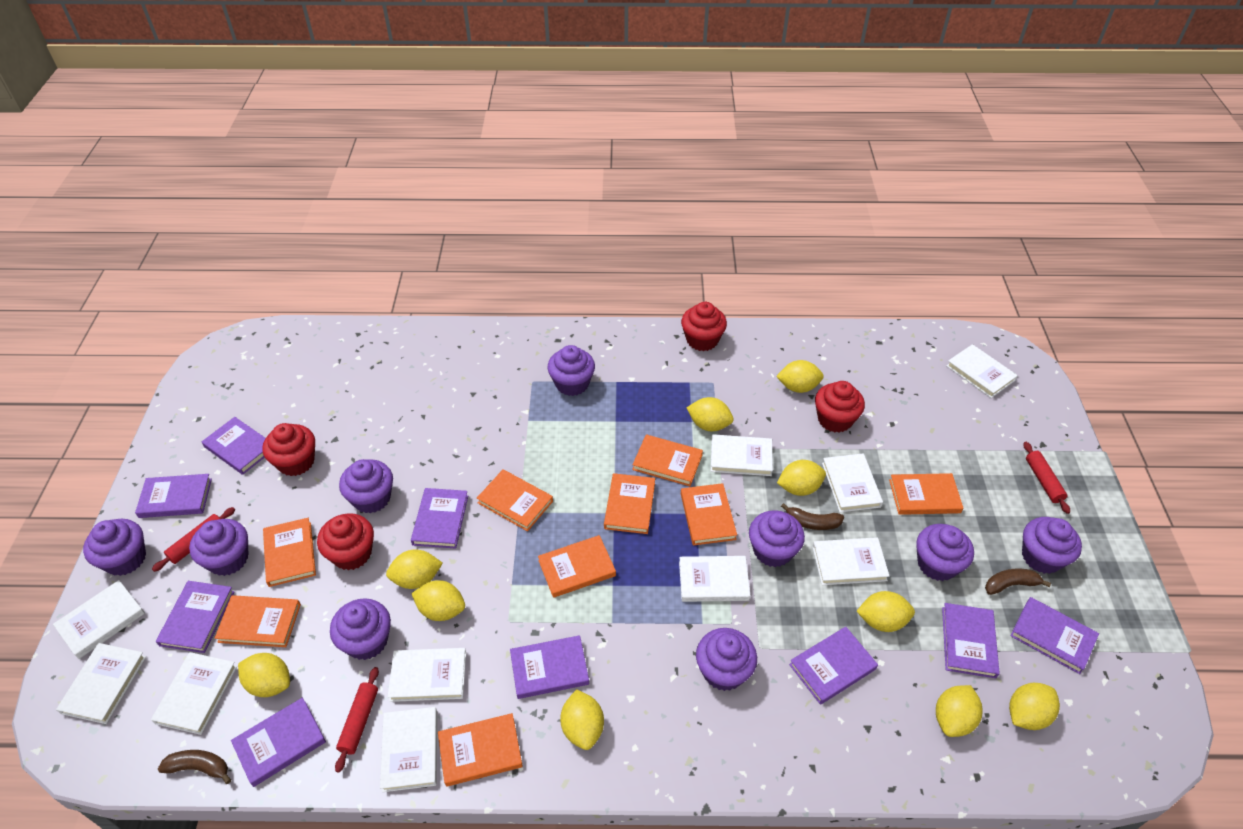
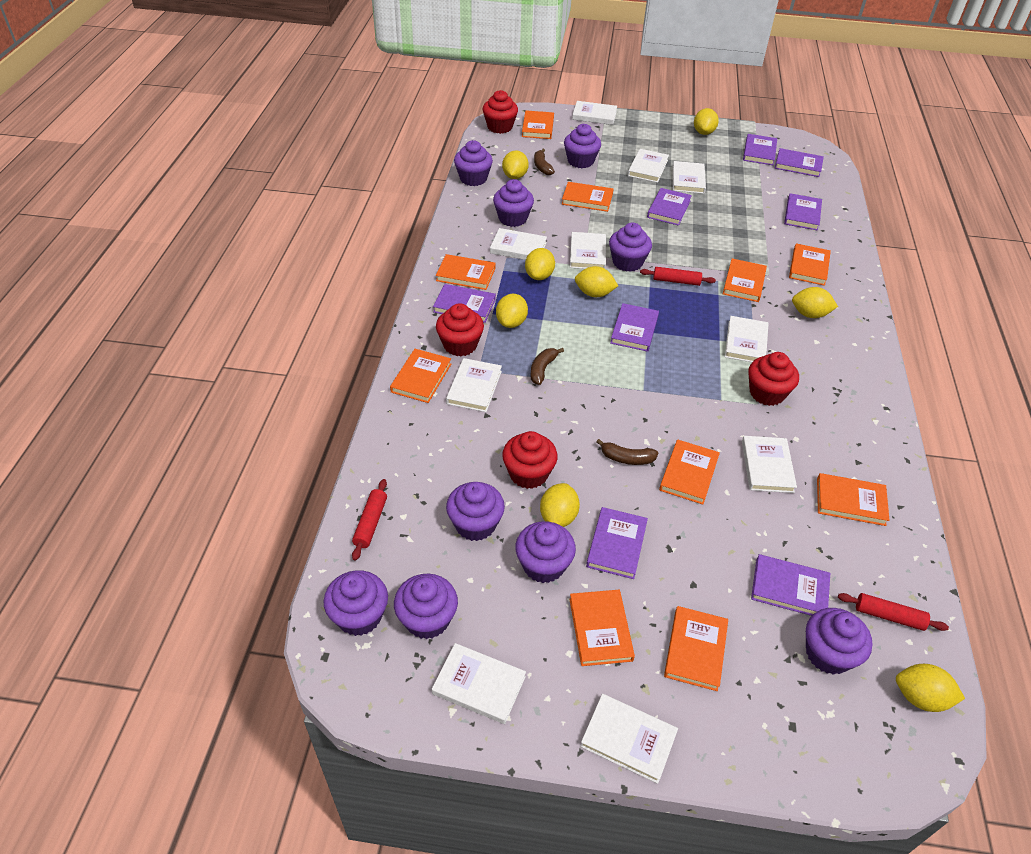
orange book: 9 -> 10
purple book: 9 -> 8
yellow lemon: 10 -> 8

